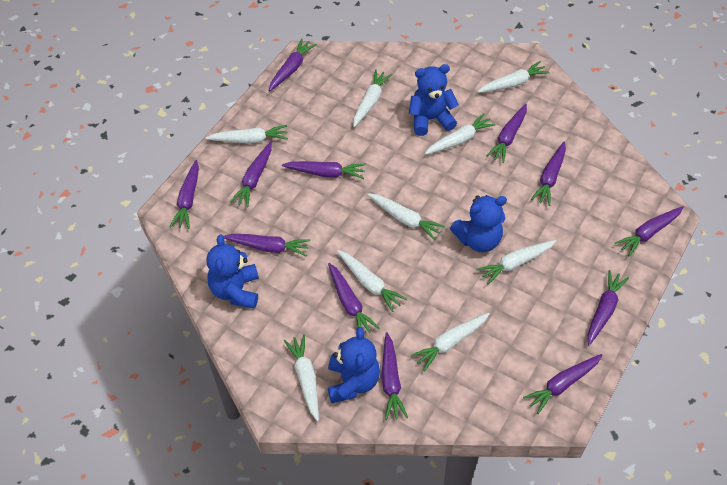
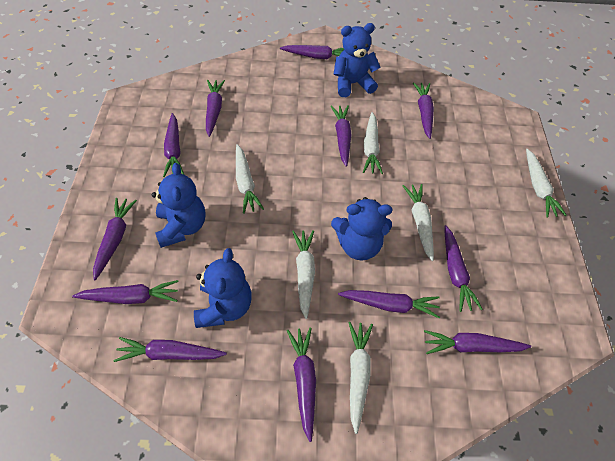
white carrot: 9 -> 6

